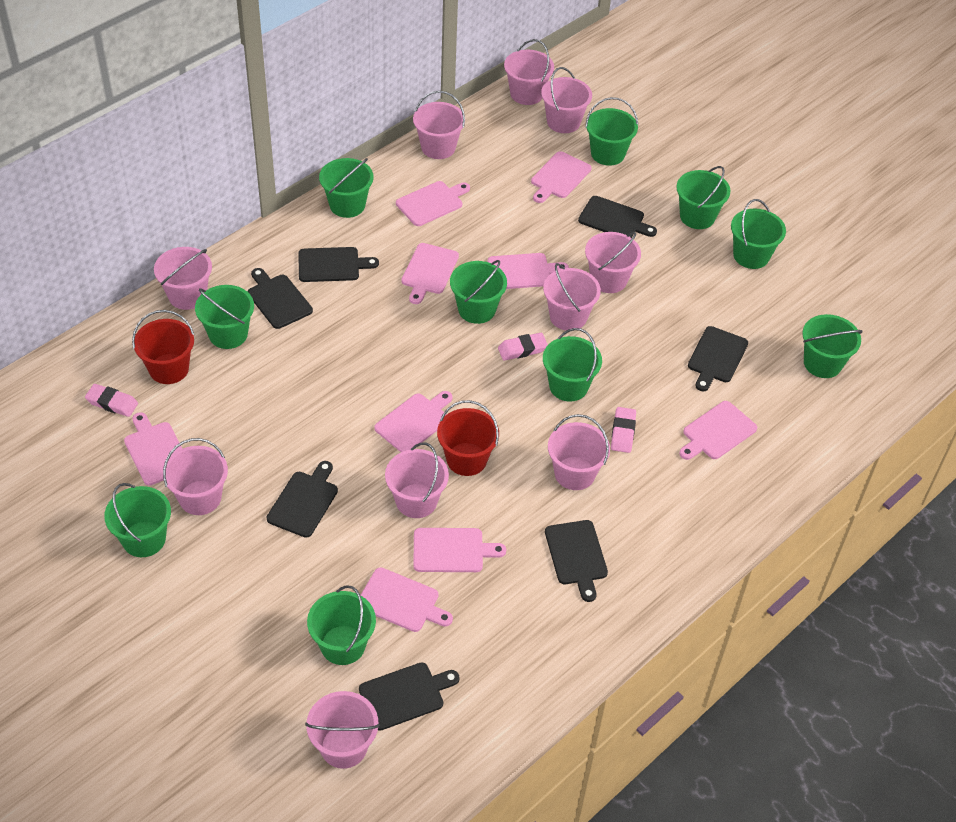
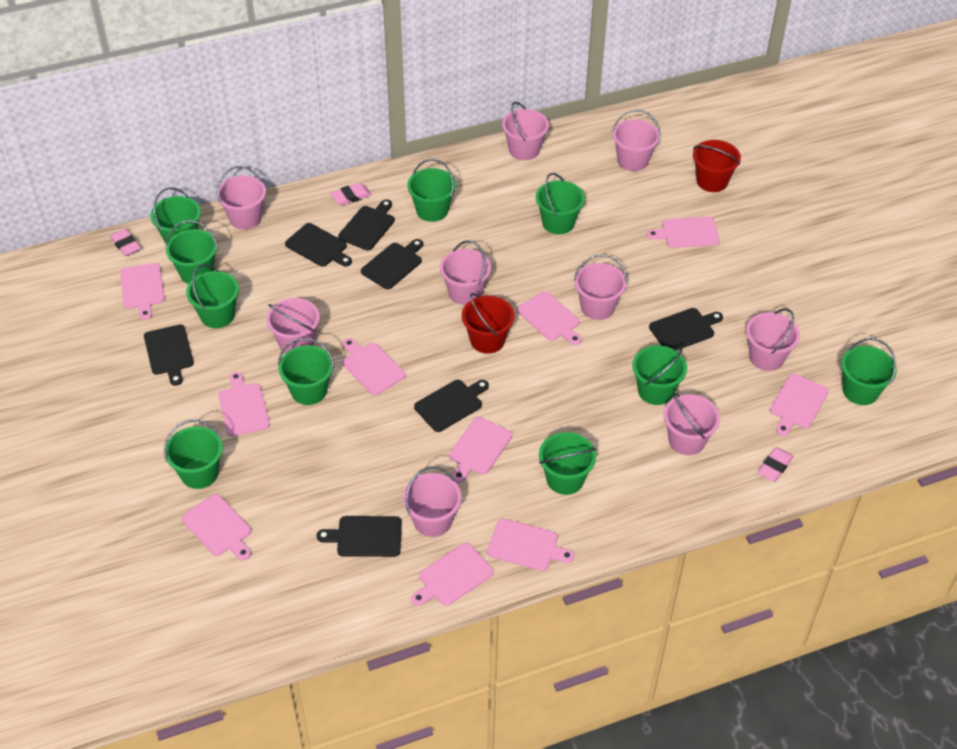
pink bucket: 10 -> 9
pink cutting board: 9 -> 10

